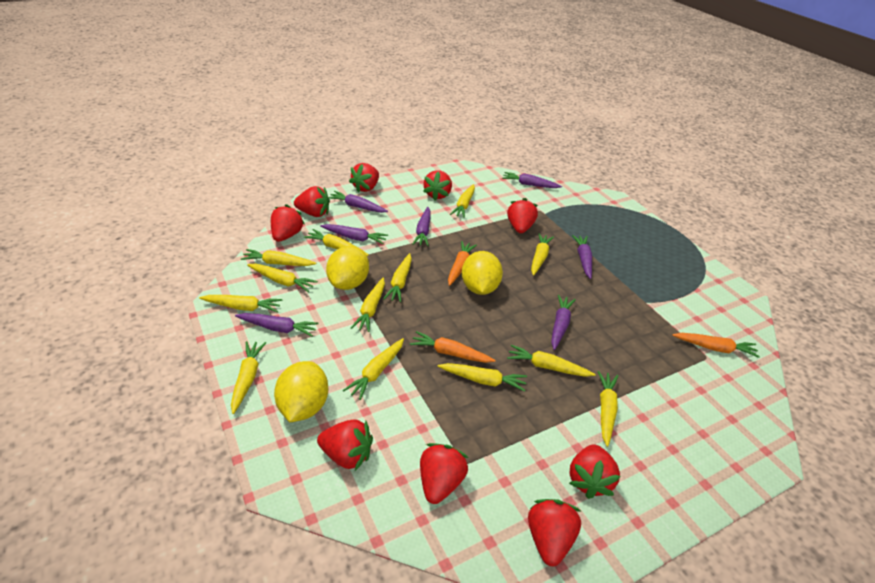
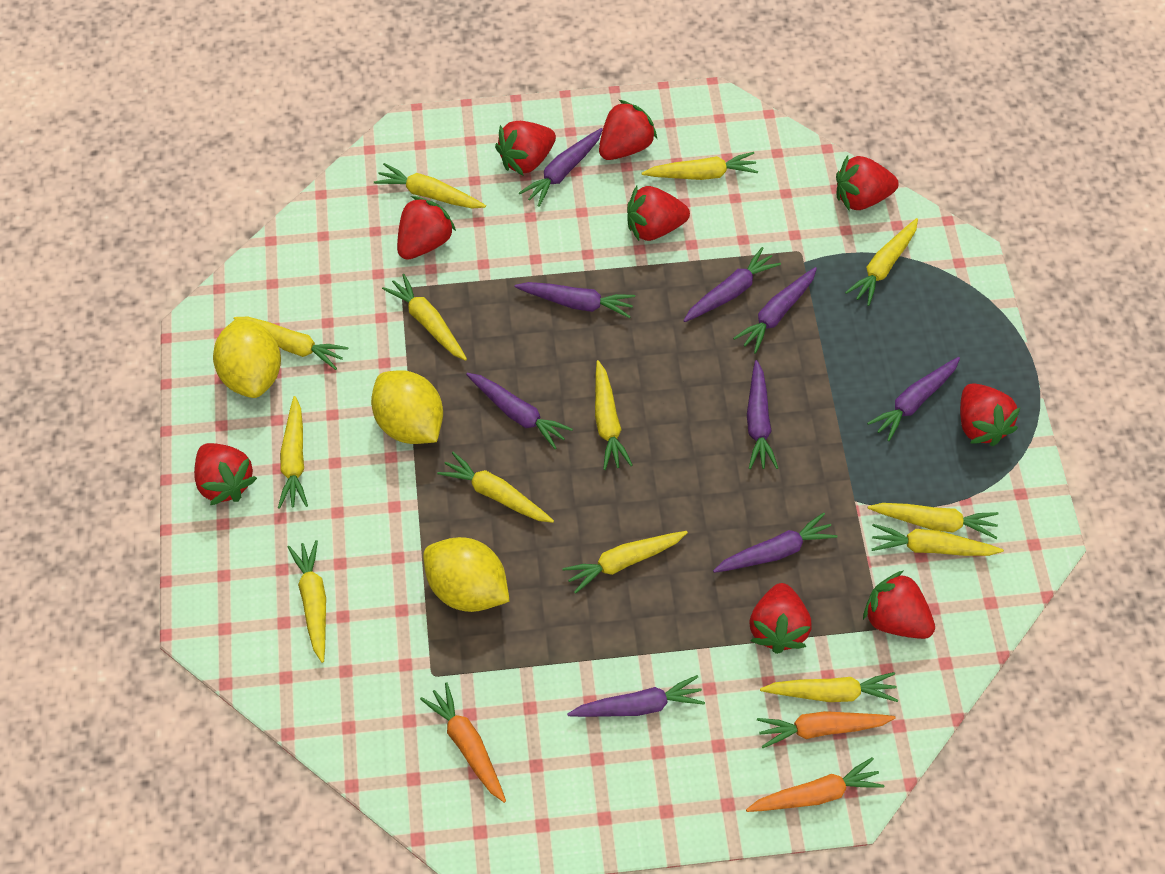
purple carrot: 7 -> 9

